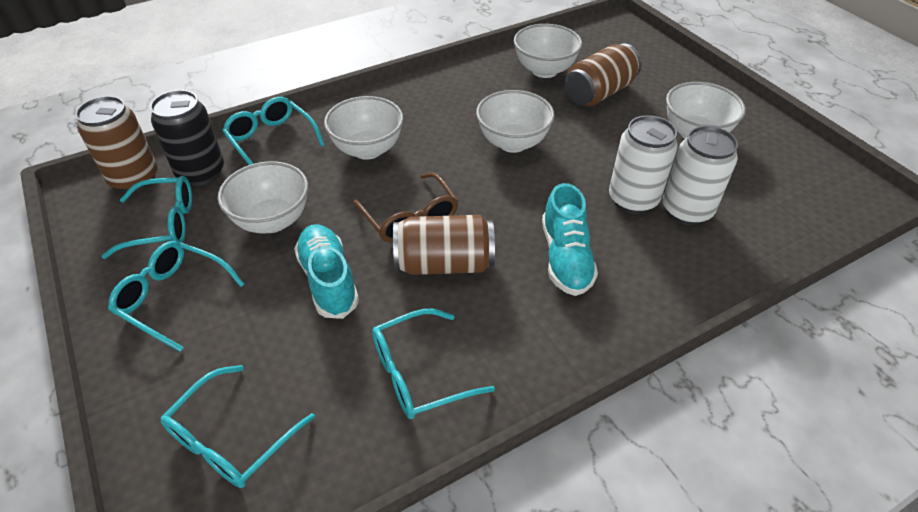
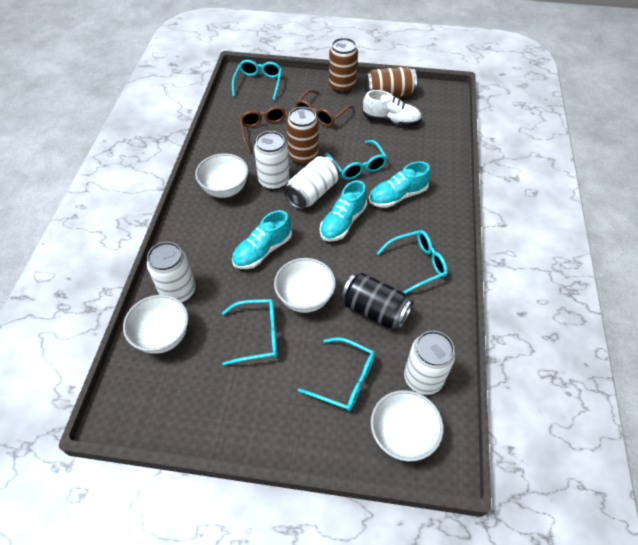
brown glasses: 1 -> 2
turquoise shoe: 2 -> 3
white bowl: 5 -> 4
white can: 2 -> 4
white shoe: 0 -> 1

